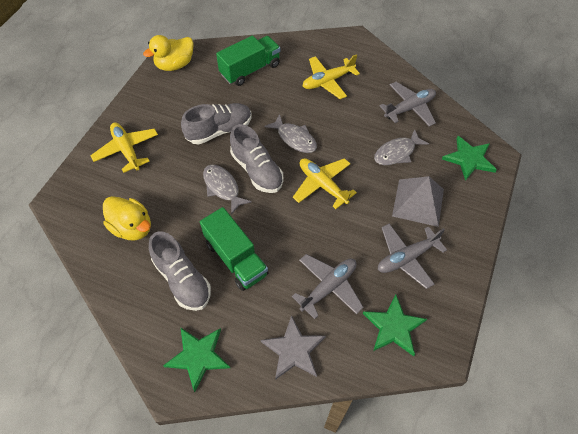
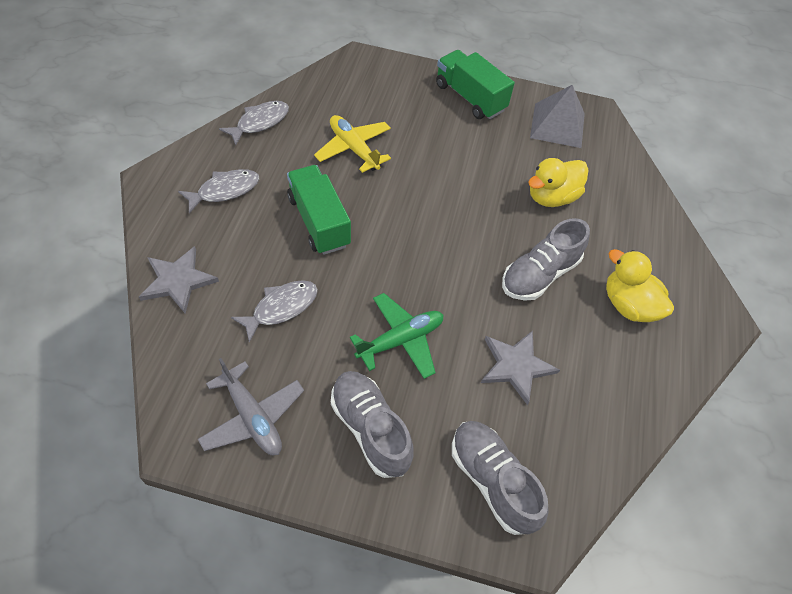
green plane: 0 -> 1
green star: 3 -> 0
grey plane: 3 -> 1
grey star: 1 -> 2
yellow plane: 3 -> 1

